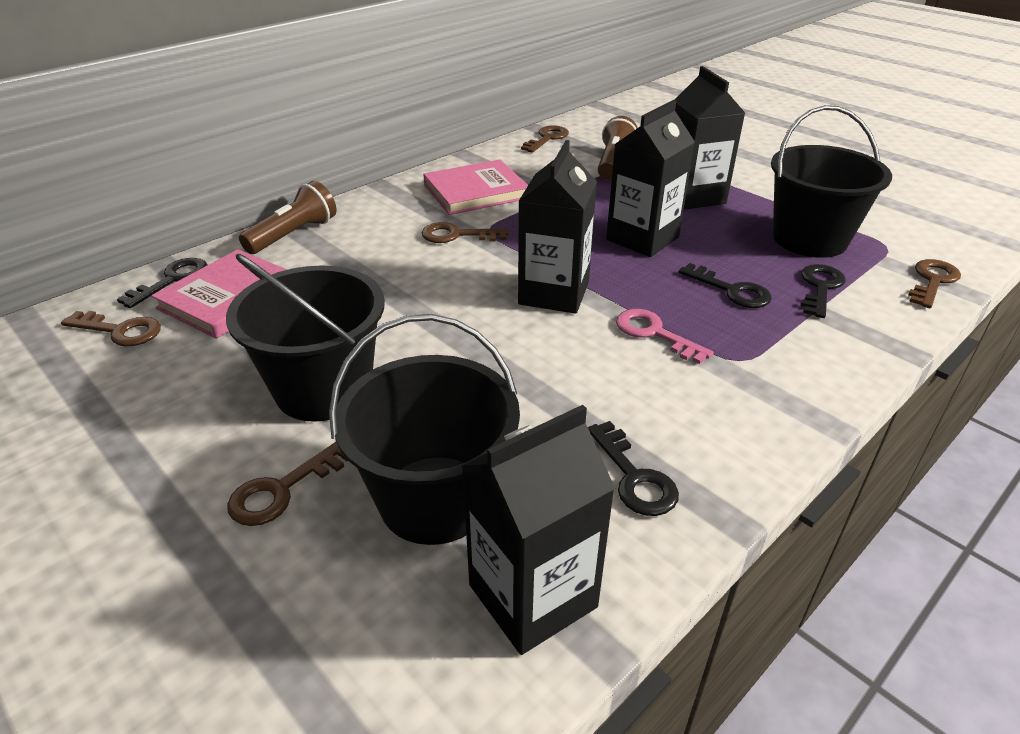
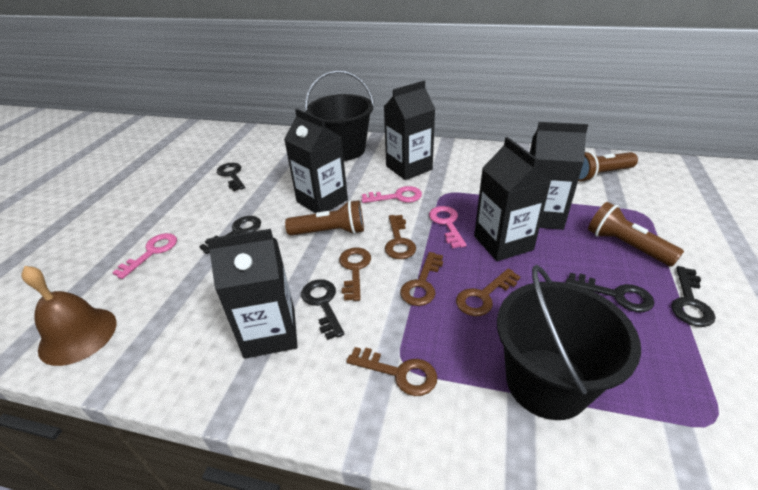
black bucket: 3 -> 2
black carton: 4 -> 5
black key: 4 -> 5
brown bell: 0 -> 1
brown flashlight: 2 -> 3
pink book: 2 -> 0
pink key: 1 -> 3

